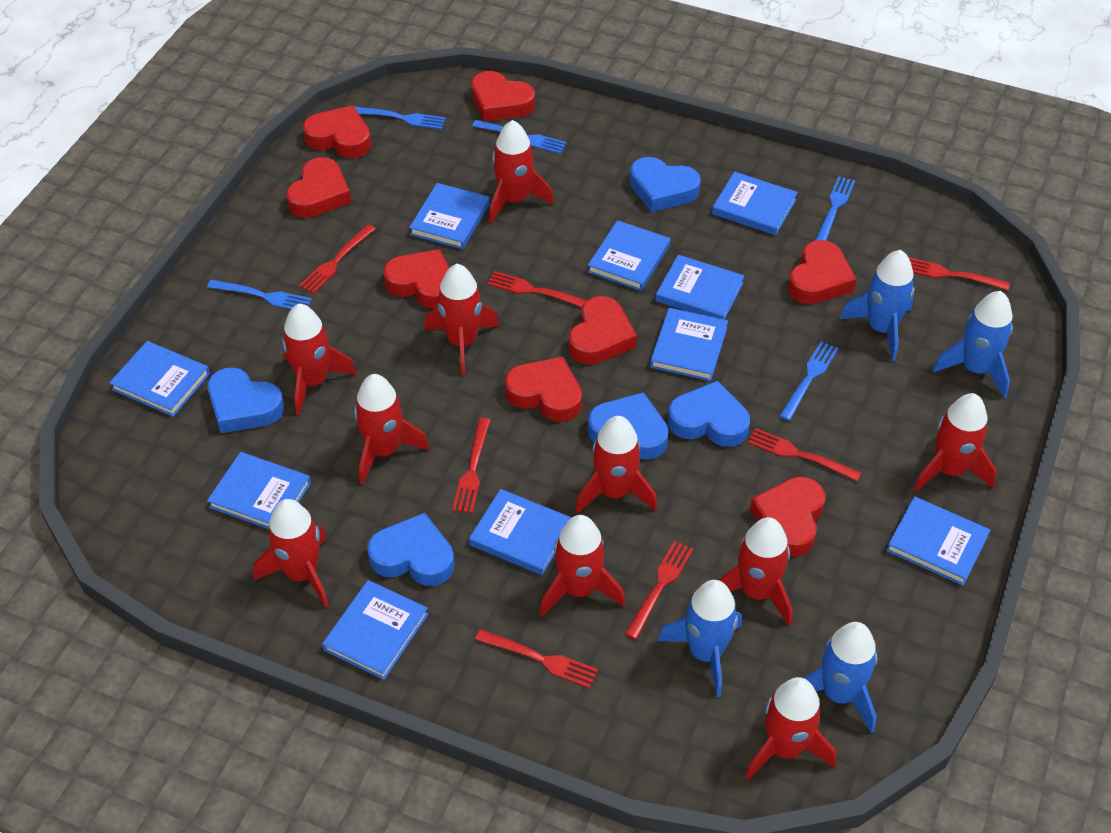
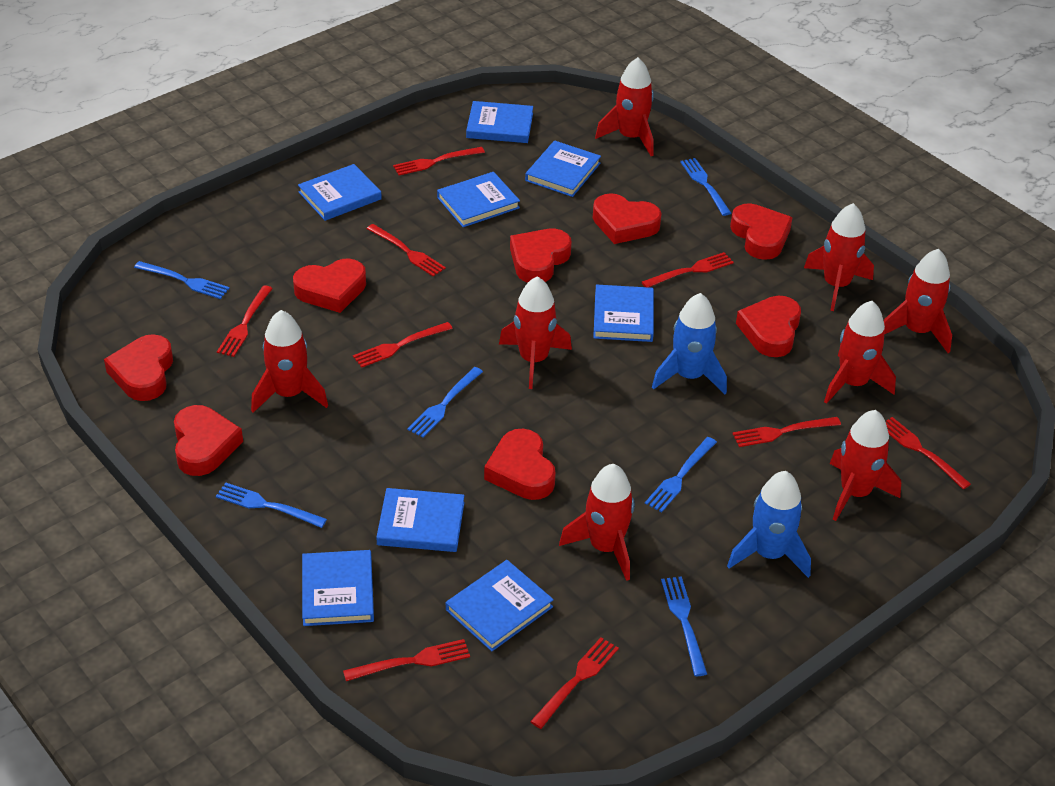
blue book: 10 -> 8
blue fork: 5 -> 6
blue heart: 5 -> 0
blue rocket: 4 -> 2
red fork: 7 -> 9
red rocket: 10 -> 8

